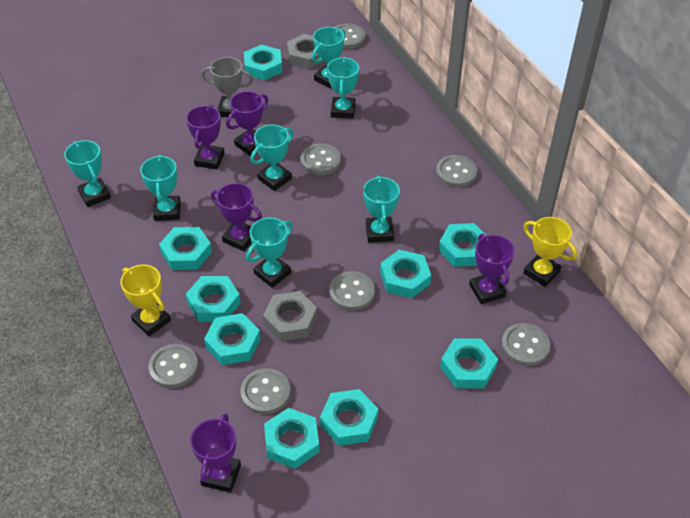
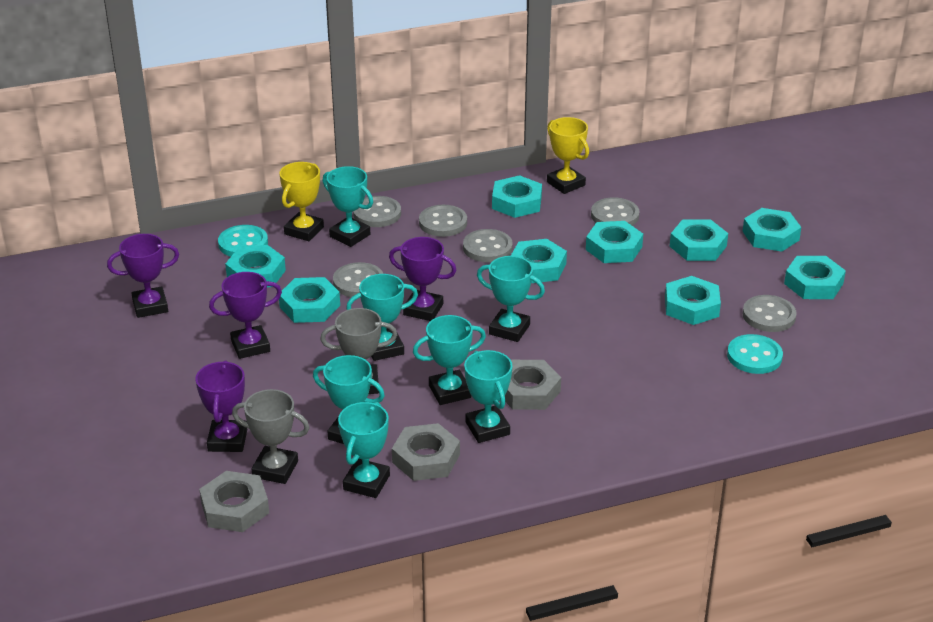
grey button: 7 -> 6
grey nut: 2 -> 3
grey trophy: 1 -> 2
purple trophy: 5 -> 4
turquoise button: 0 -> 2

